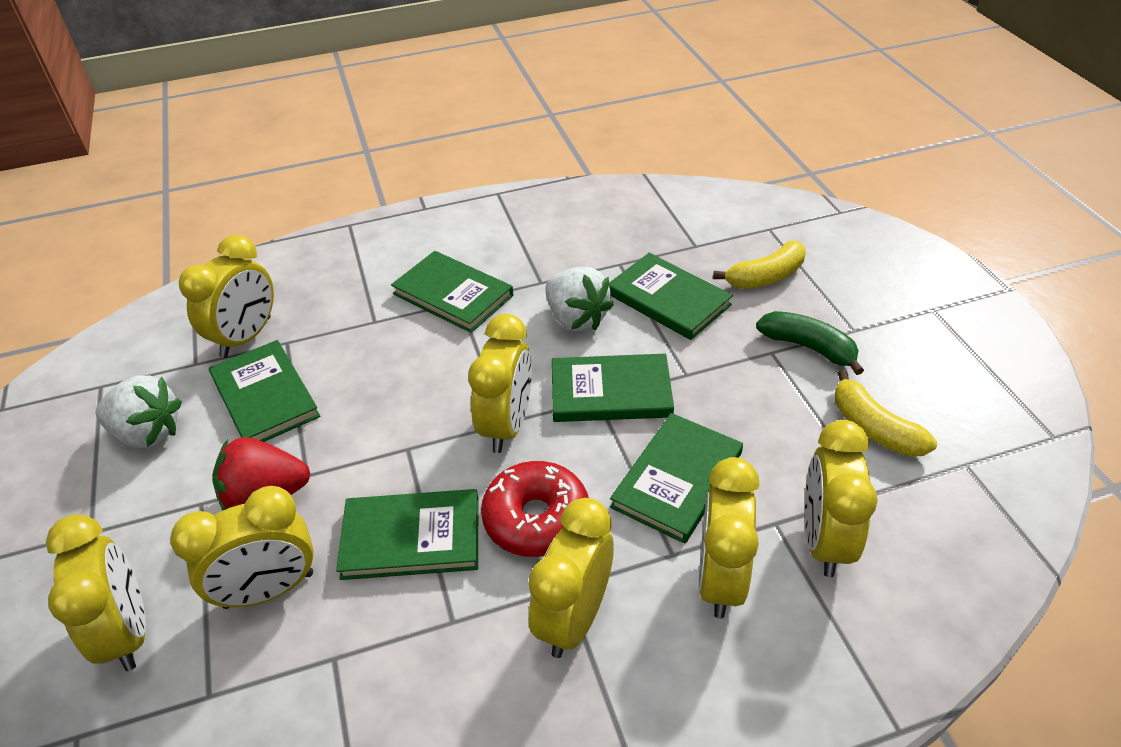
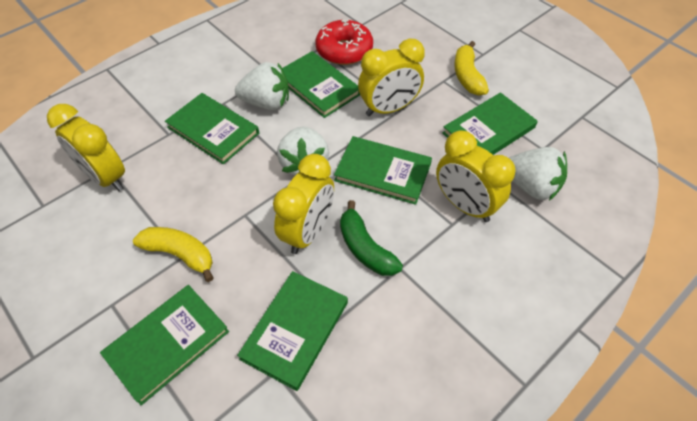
red strawberry: 1 -> 0
white strawberry: 2 -> 3
yellow clock: 7 -> 4

